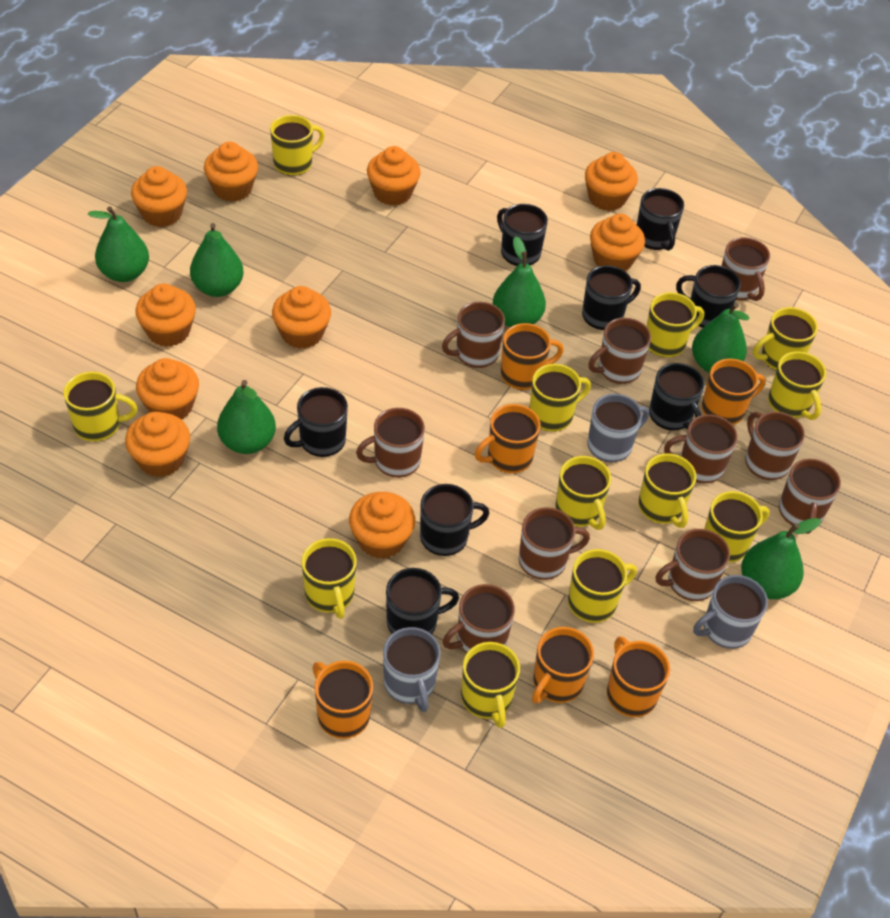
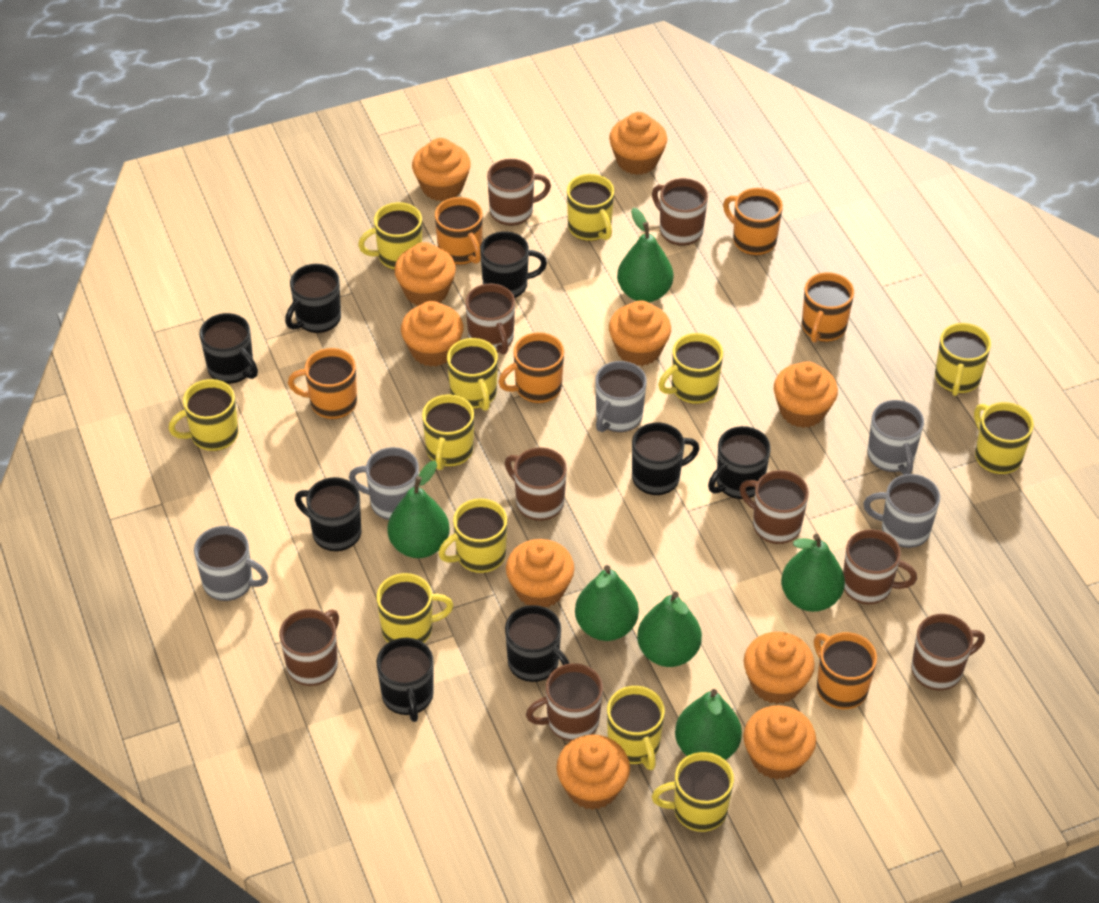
brown mug: 10 -> 9
grey mug: 3 -> 5

